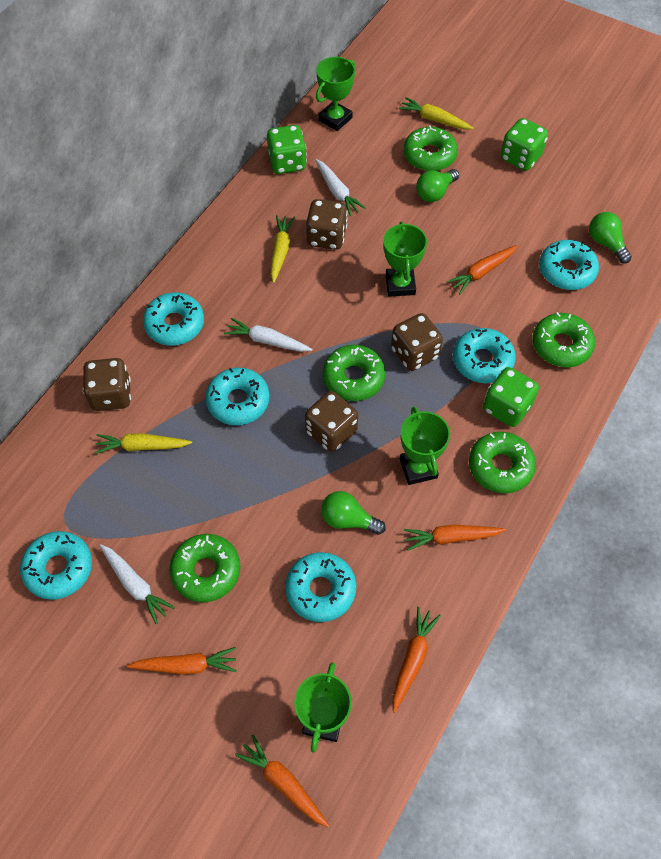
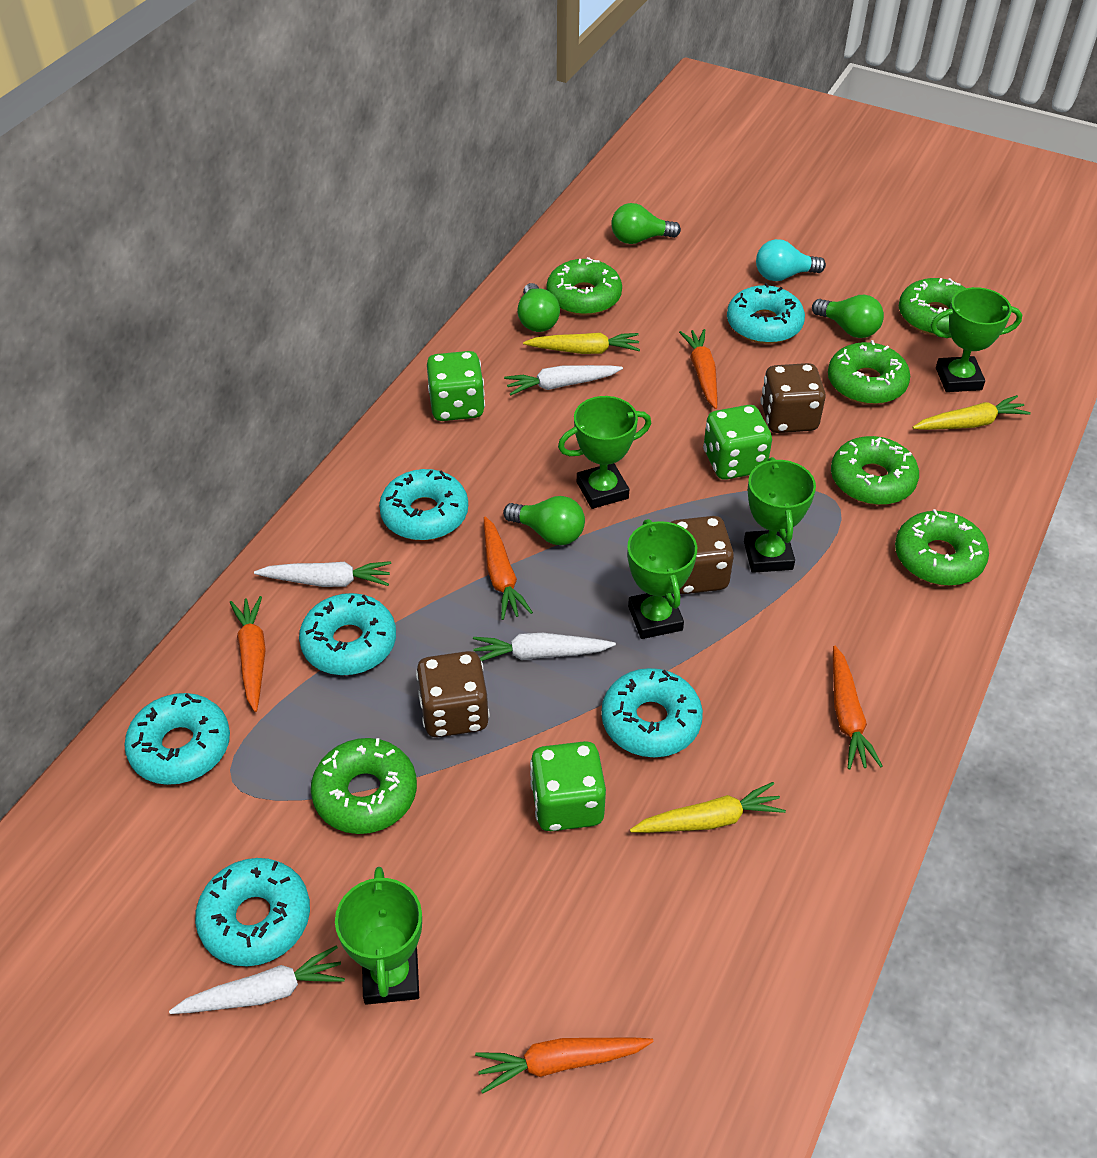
brown dice: 4 -> 3
green donut: 5 -> 6
green light bulb: 3 -> 4
green trophy: 4 -> 5
turquoise light bulb: 0 -> 1
white carrot: 3 -> 4

